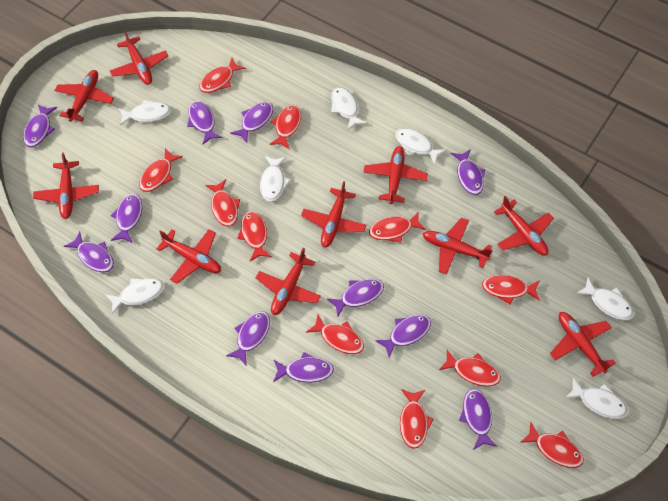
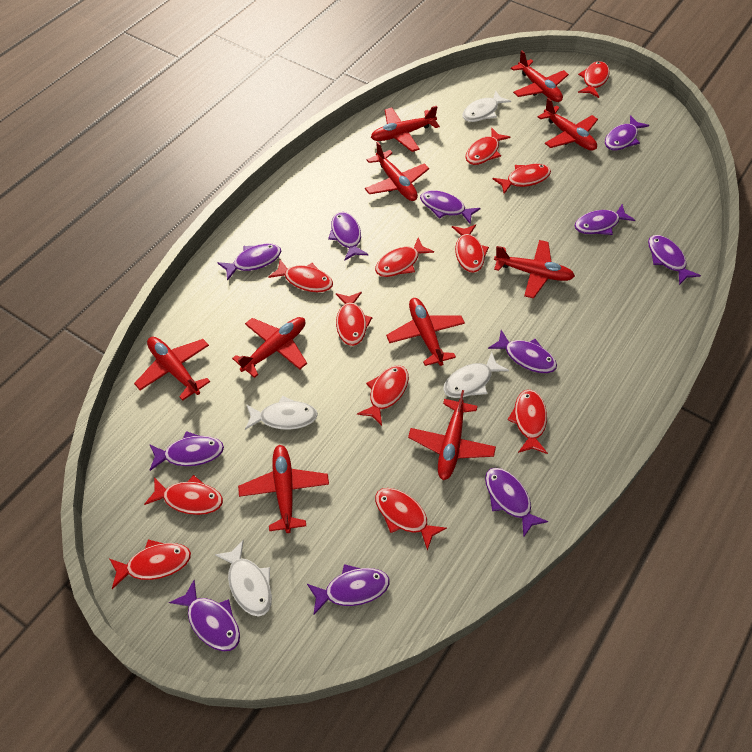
red fish: 11 -> 12
white fish: 7 -> 4

